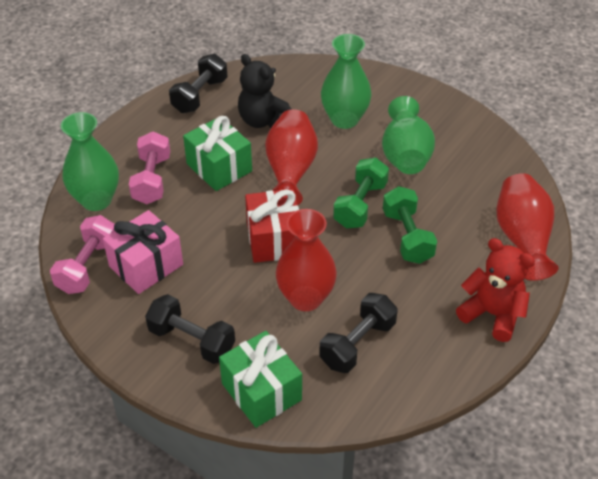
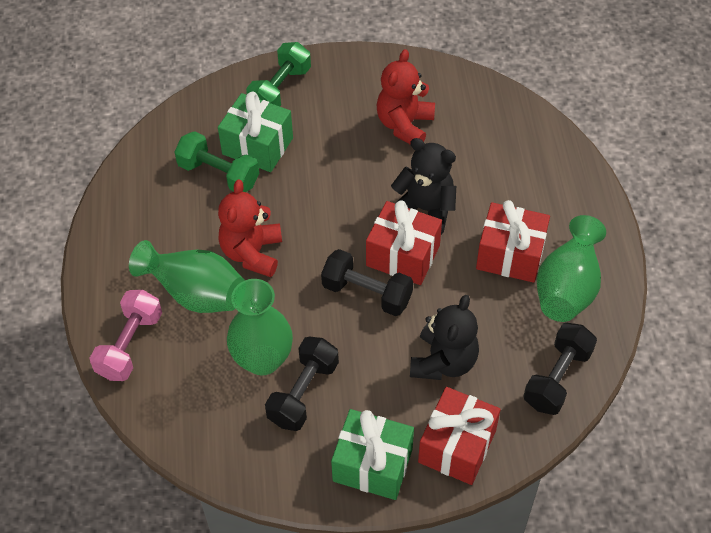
black teddy bear: 1 -> 2
pink dumbbell: 2 -> 1
pink gift: 1 -> 0
red gift: 1 -> 3
red teddy bear: 1 -> 2
red vase: 3 -> 0

